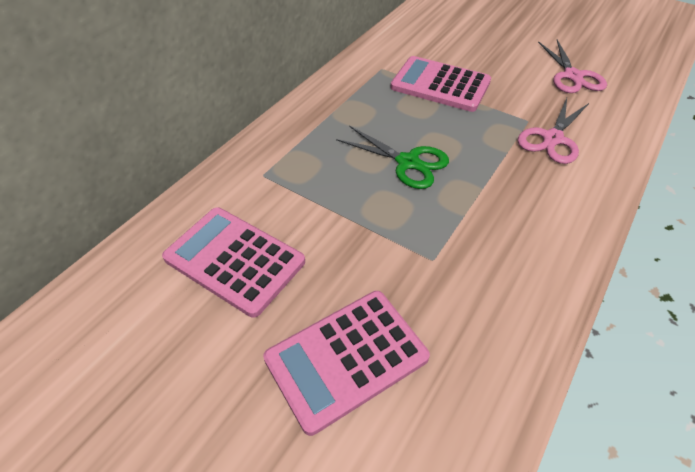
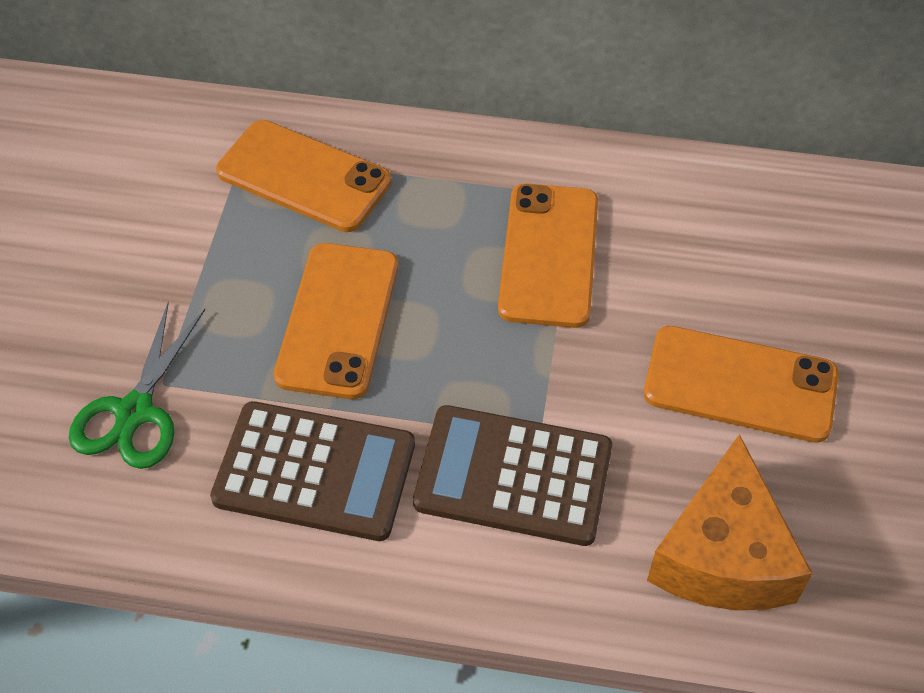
brown calculator: 0 -> 2
orange cheese: 0 -> 1
orange phone: 0 -> 4
pink calculator: 3 -> 0
pink scissors: 2 -> 0

